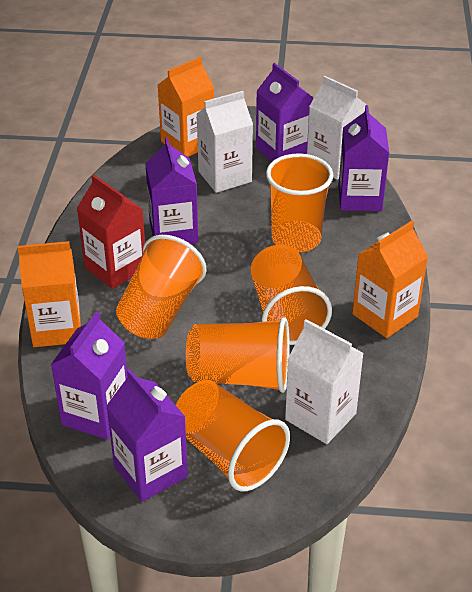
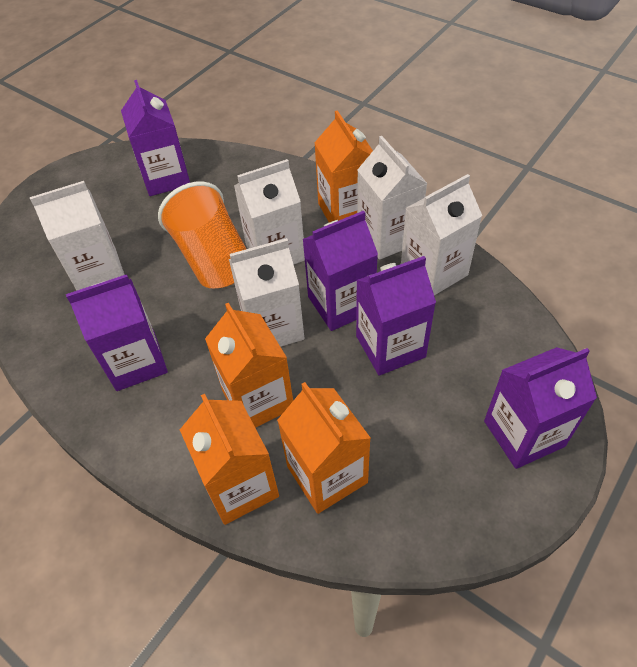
orange carton: 3 -> 4
orange cup: 5 -> 1
red carton: 1 -> 0
white carton: 3 -> 5

